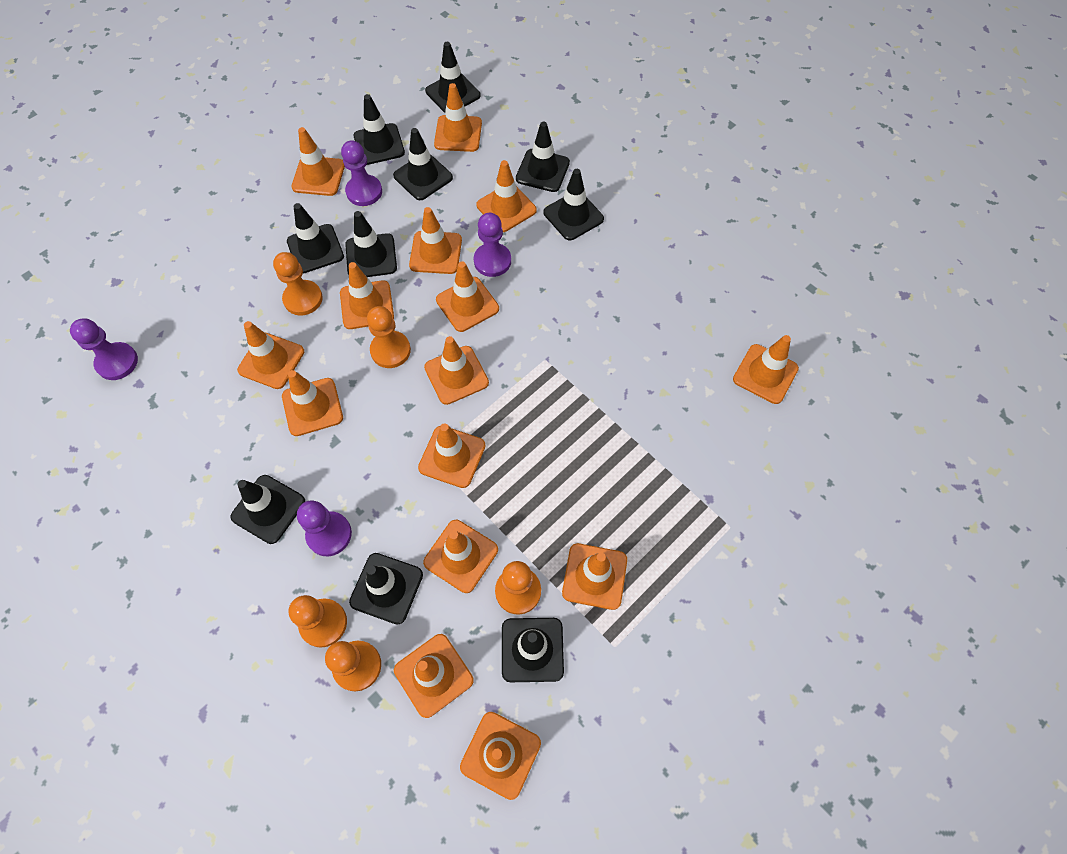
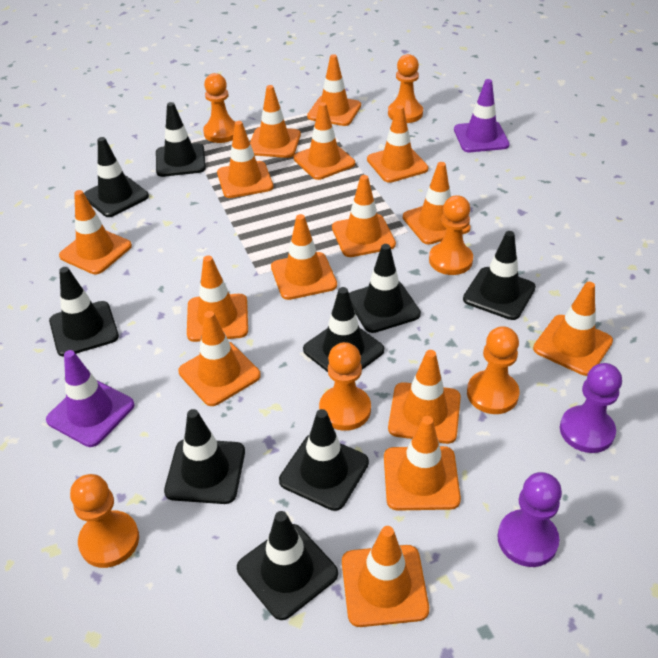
black traffic cone: 10 -> 9
orange pawn: 5 -> 6
purple pawn: 4 -> 2
purple traffic cone: 0 -> 2

